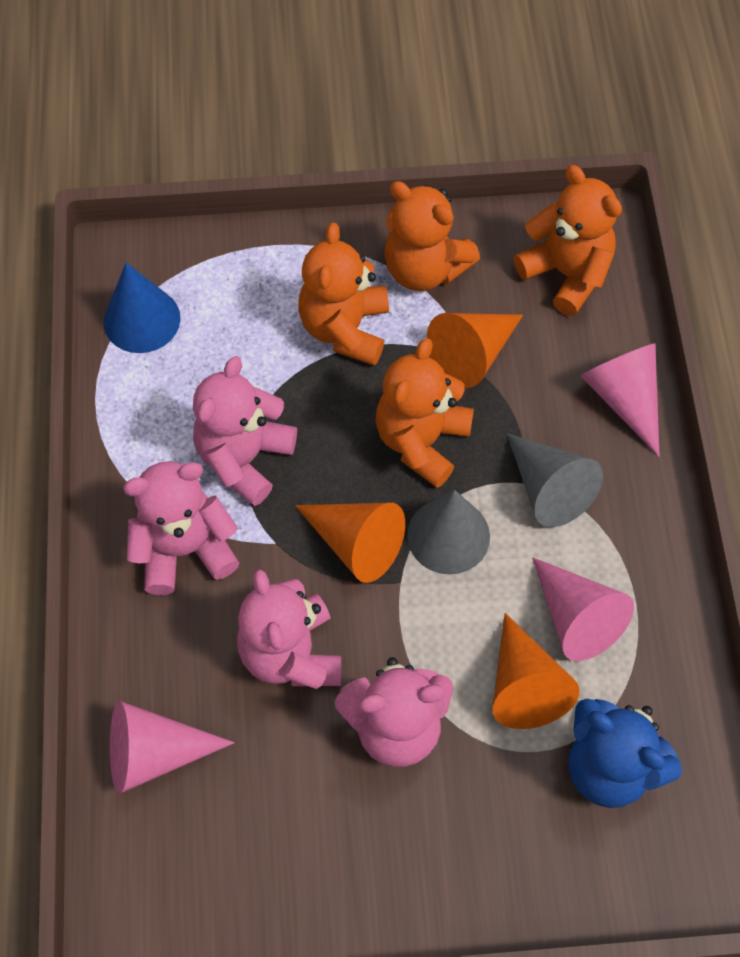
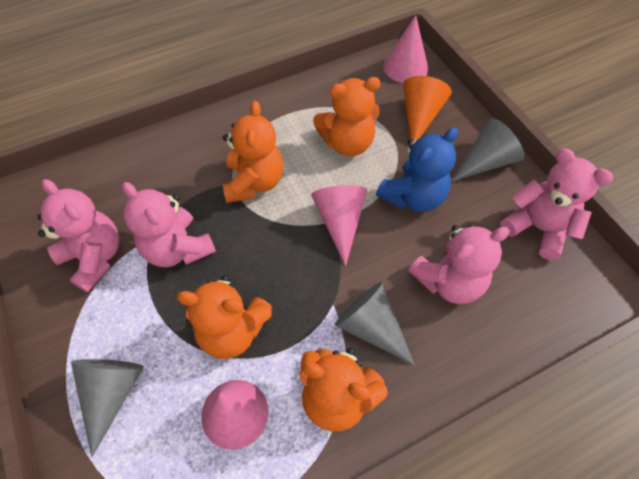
blue cone: 1 -> 0
grey cone: 2 -> 3
orange cone: 3 -> 1

